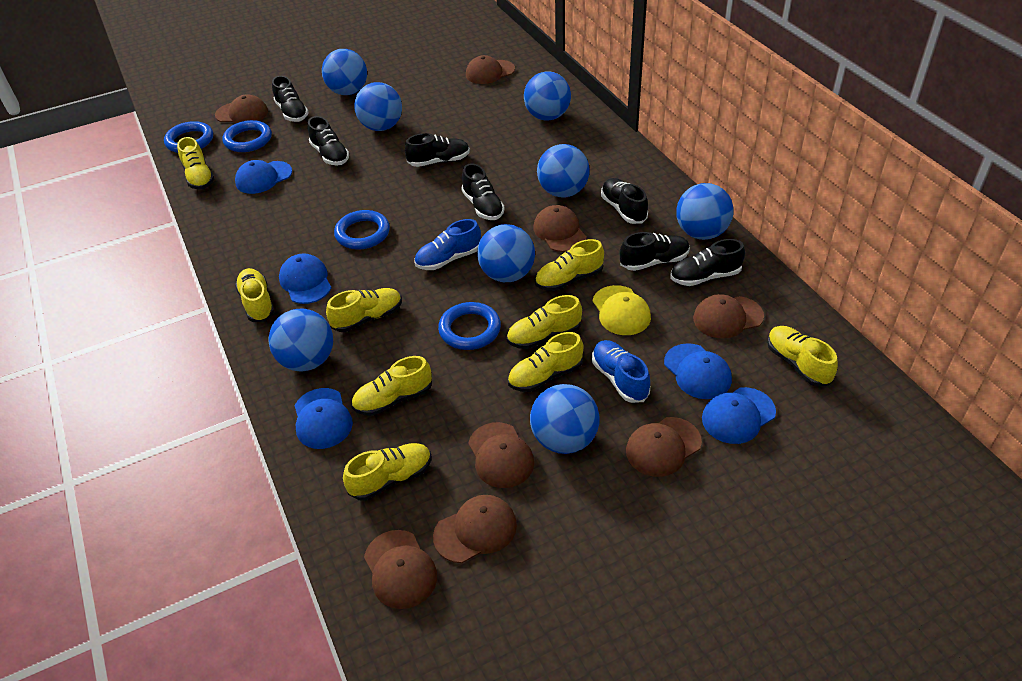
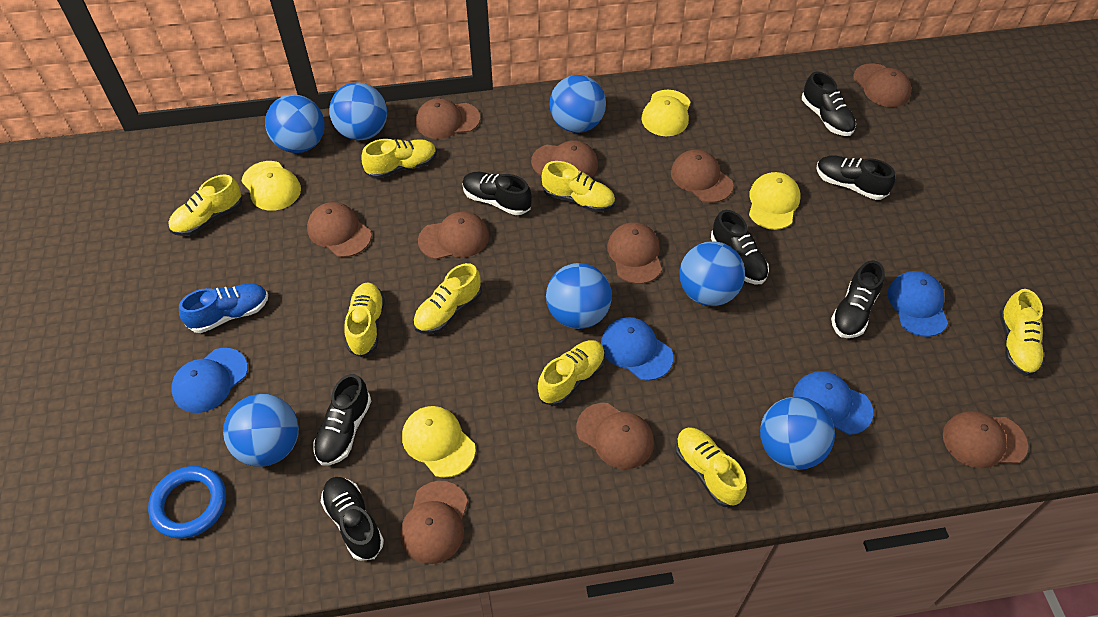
blue ball: 8 -> 7
blue cap: 5 -> 4
blue ring: 4 -> 1
blue shoe: 2 -> 1
brown cap: 8 -> 10
yellow cap: 1 -> 4
yellow shoe: 9 -> 8

